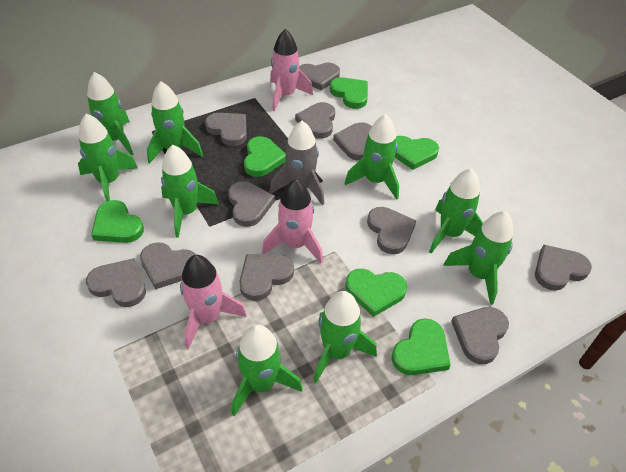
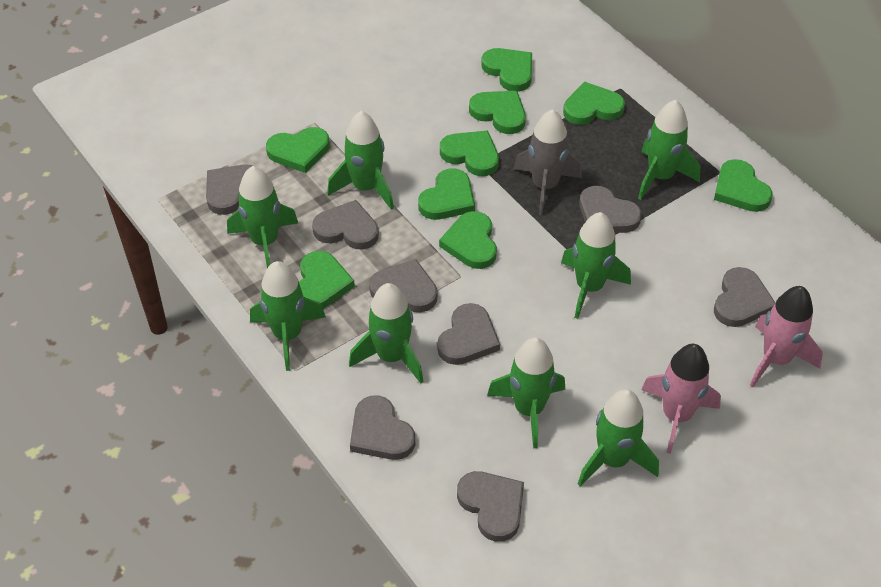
green heart: 6 -> 9
green rocket: 9 -> 8
grey heart: 11 -> 8
pink rocket: 3 -> 2

